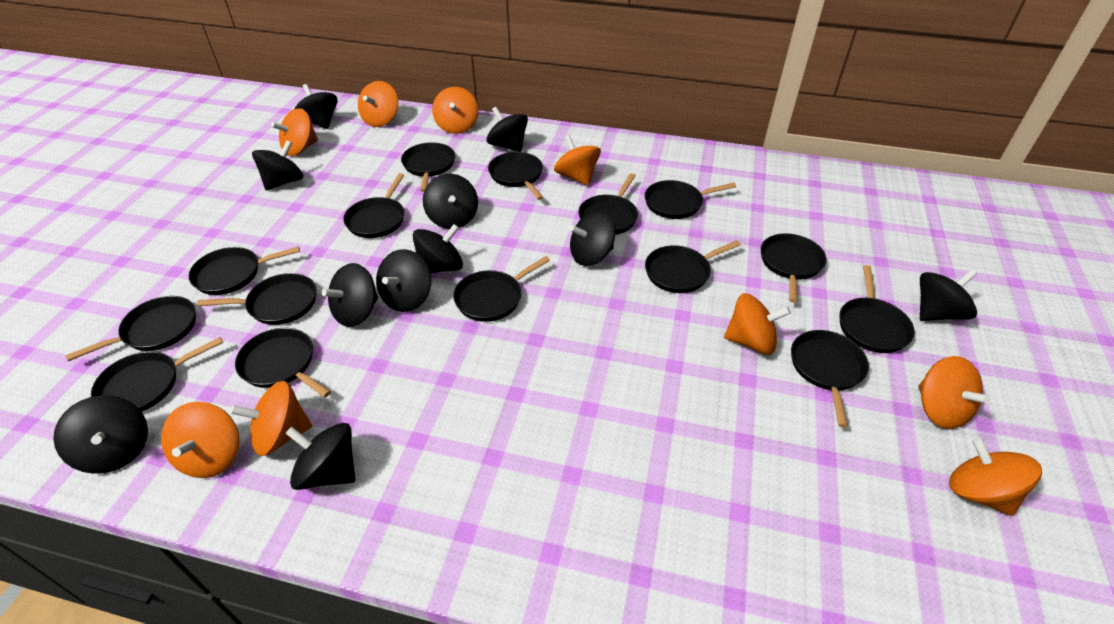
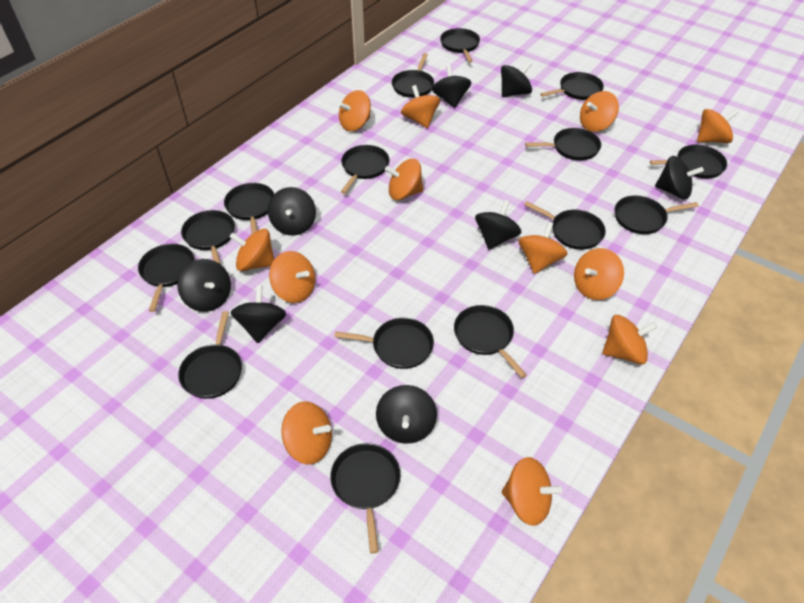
black spinning top: 11 -> 8
orange spinning top: 9 -> 12

